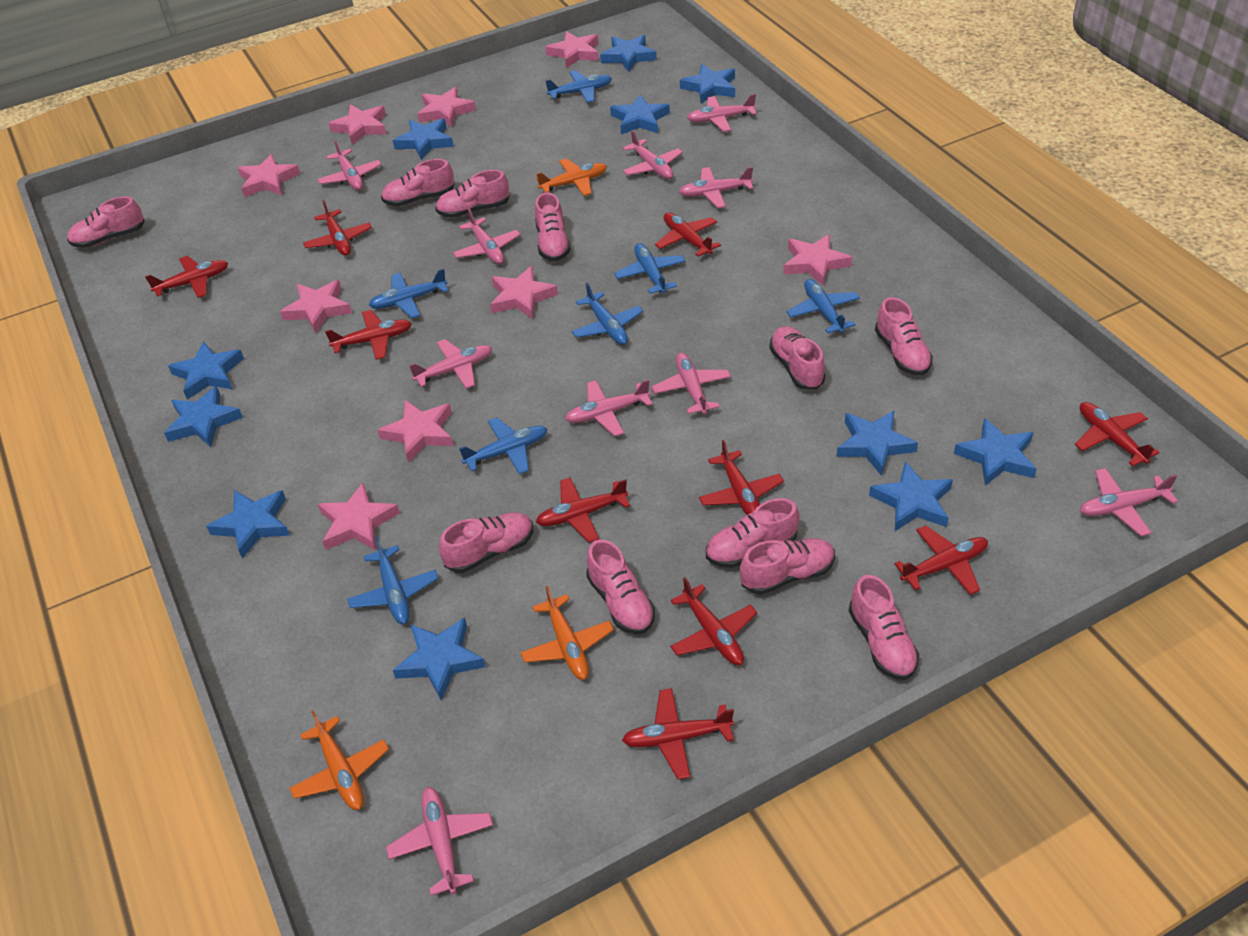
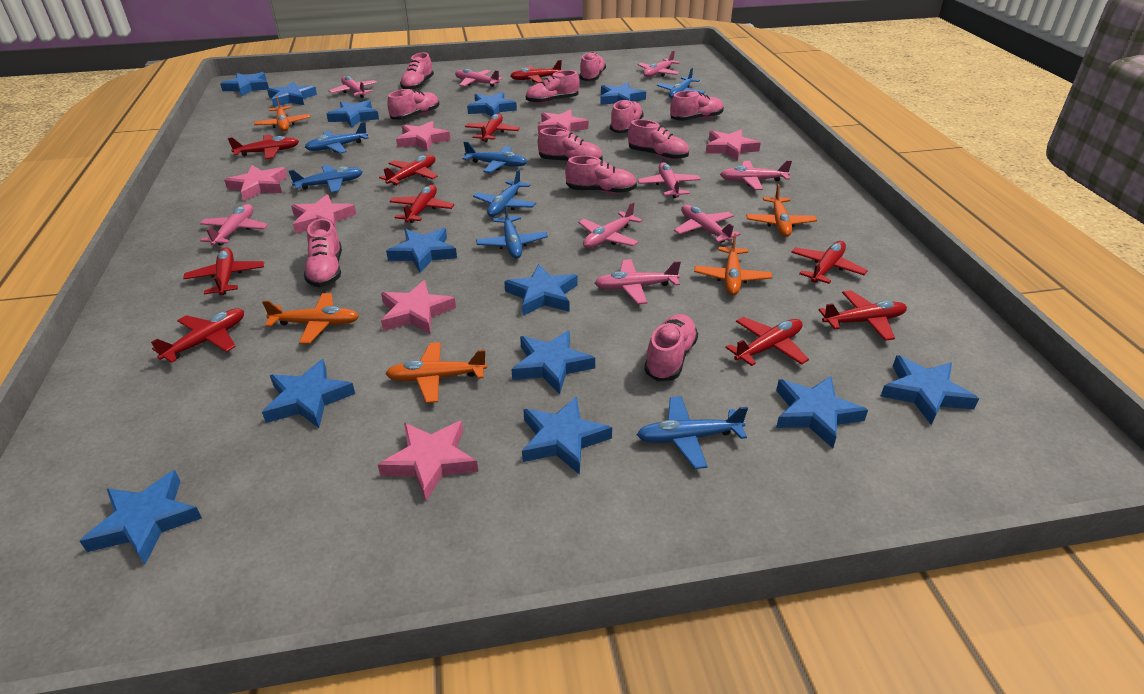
blue star: 11 -> 13
orange plane: 3 -> 5
pink plane: 10 -> 9
pink star: 9 -> 7

